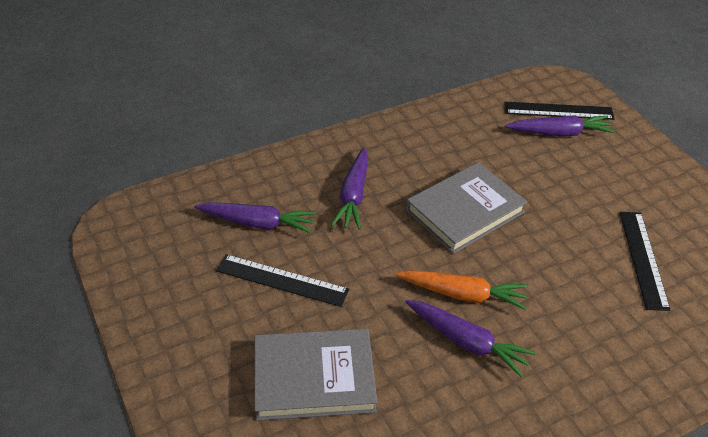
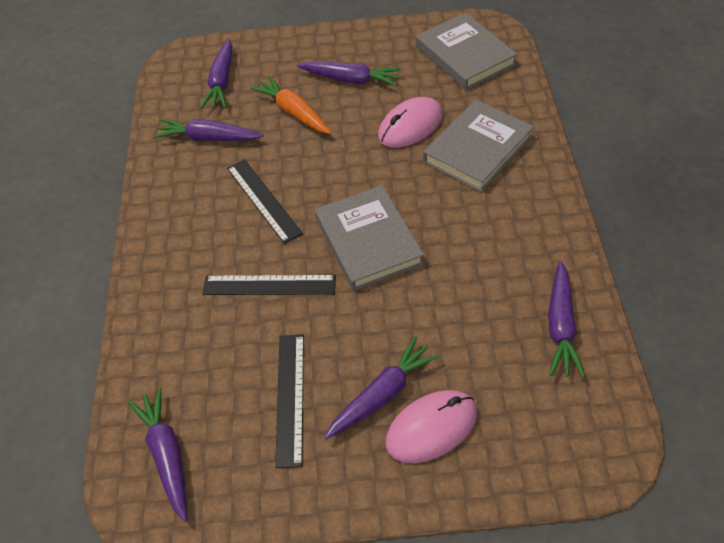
grey book: 2 -> 3
pink mouse: 0 -> 2
purple carrot: 4 -> 6

